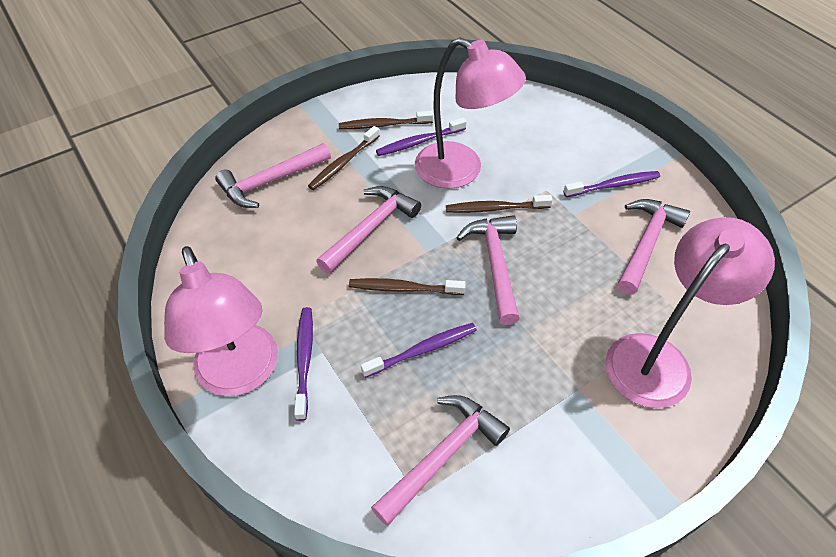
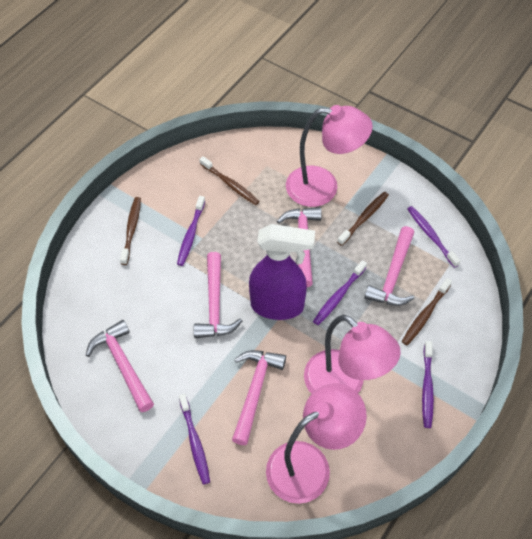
purple spray bottle: 0 -> 1
purple toothbrush: 4 -> 5

